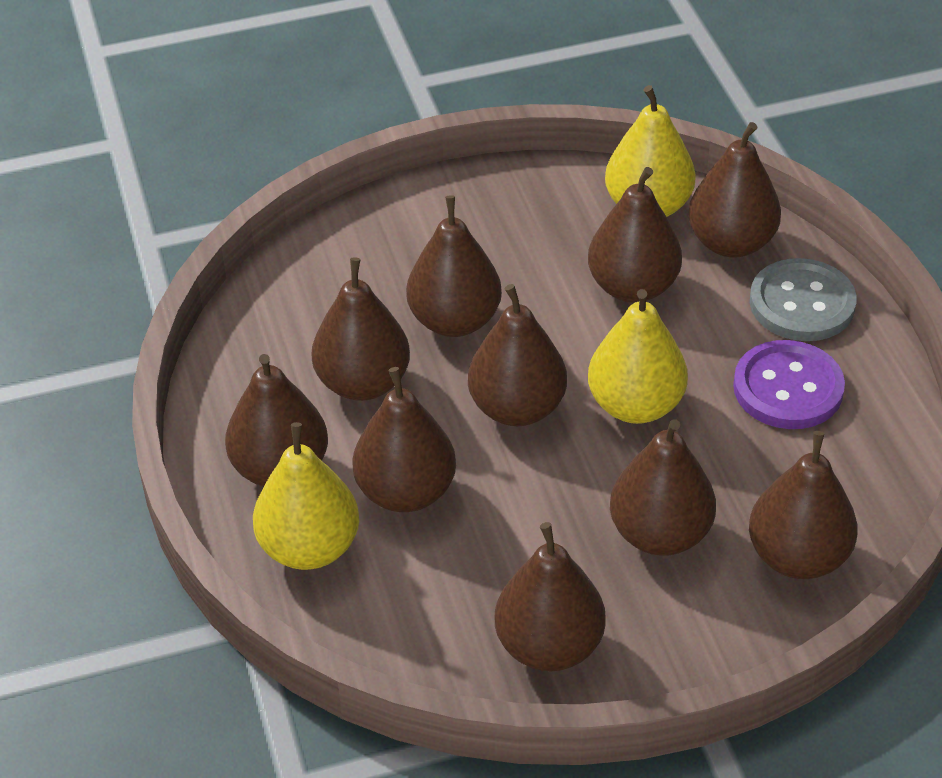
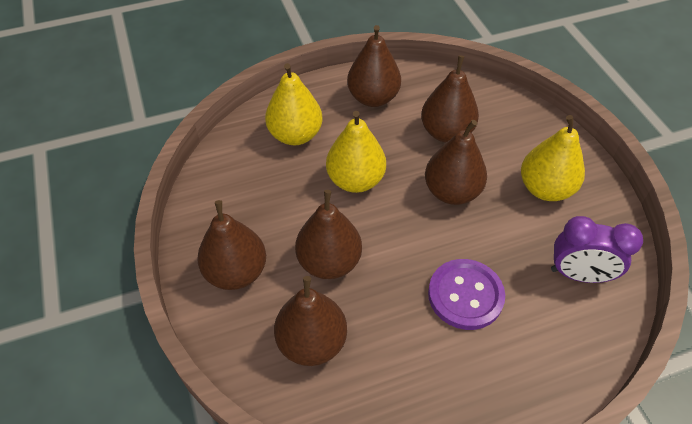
brown pear: 10 -> 6
grey button: 1 -> 0
purple clock: 0 -> 1

